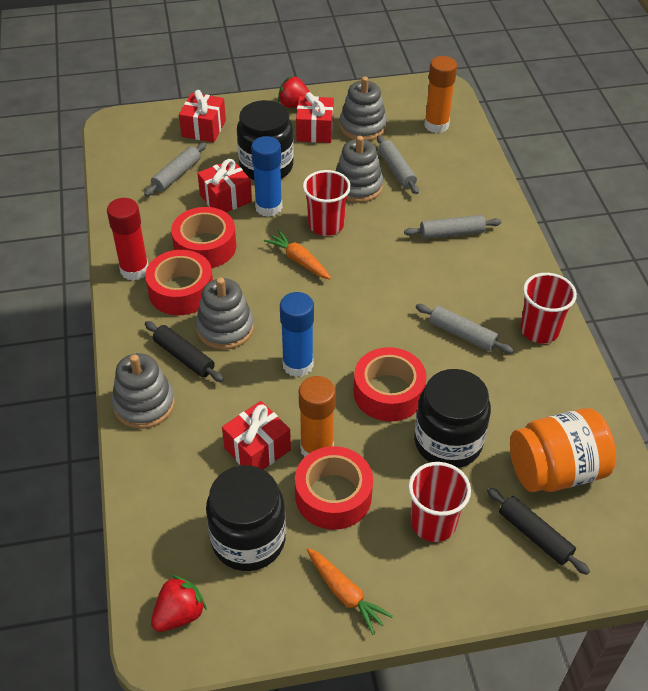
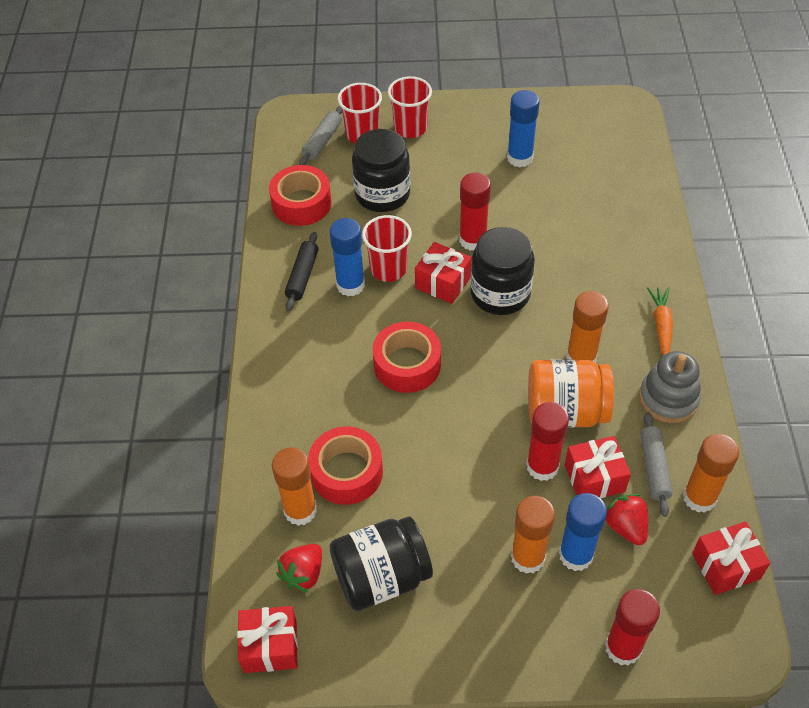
black rolling pin: 2 -> 1
blue glue stick: 2 -> 3
grey rolling pin: 4 -> 2
grey stacking toy: 4 -> 1
orange carrot: 2 -> 1
orange glue stick: 2 -> 4
red glue stick: 1 -> 3
red tape: 4 -> 3

